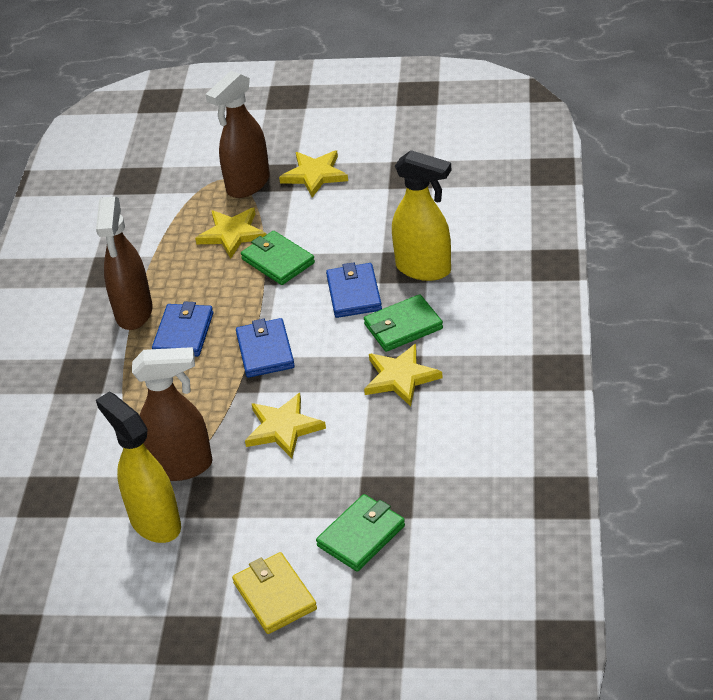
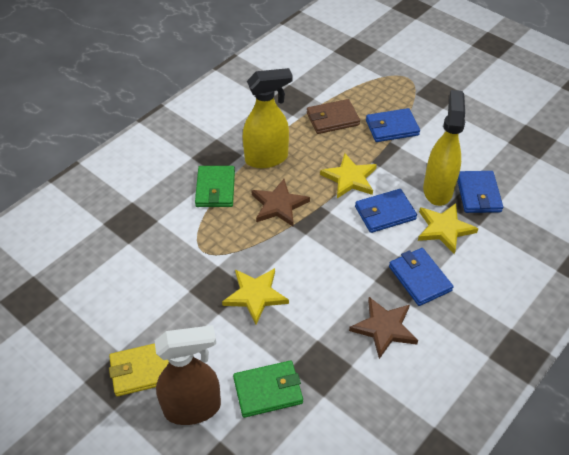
blue wallet: 3 -> 4
brown spray bottle: 3 -> 1
brown star: 0 -> 2
brown wallet: 0 -> 1
green wallet: 3 -> 2
yellow star: 4 -> 3

